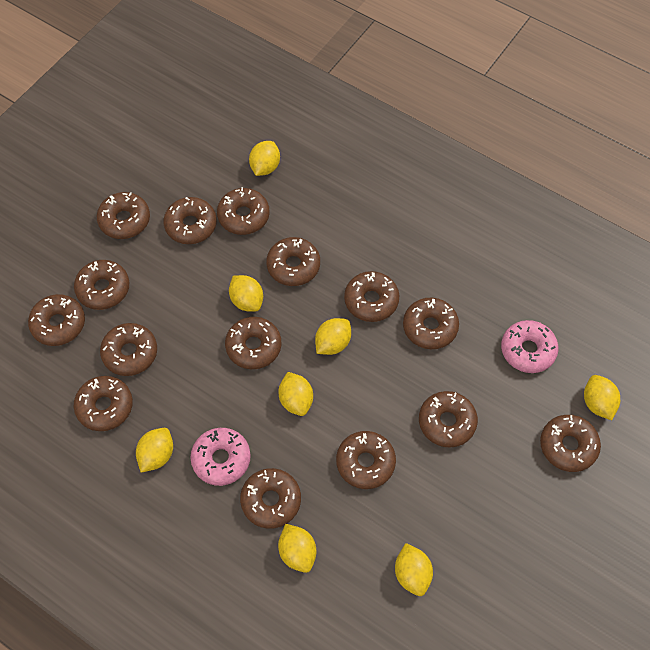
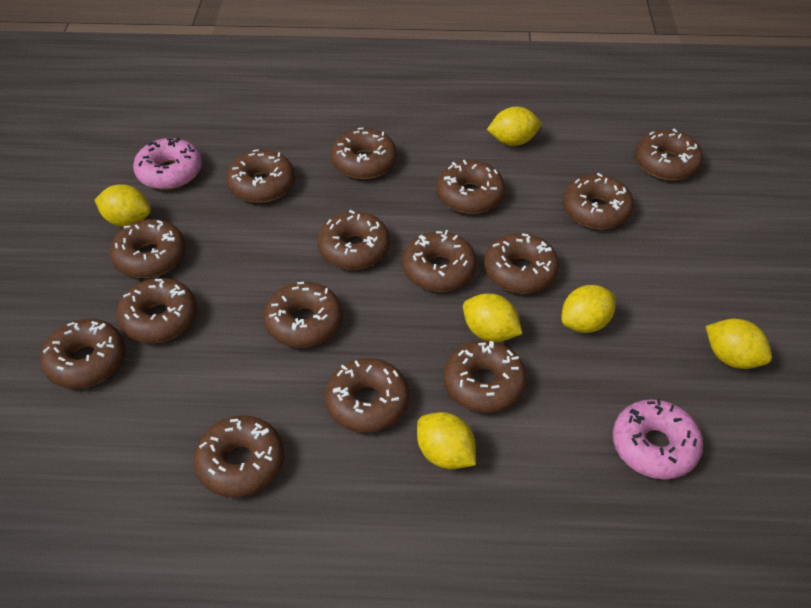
yellow lemon: 8 -> 6

